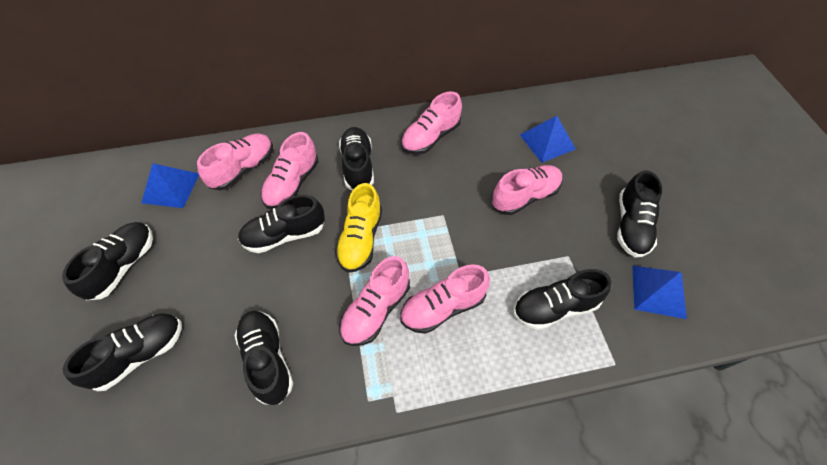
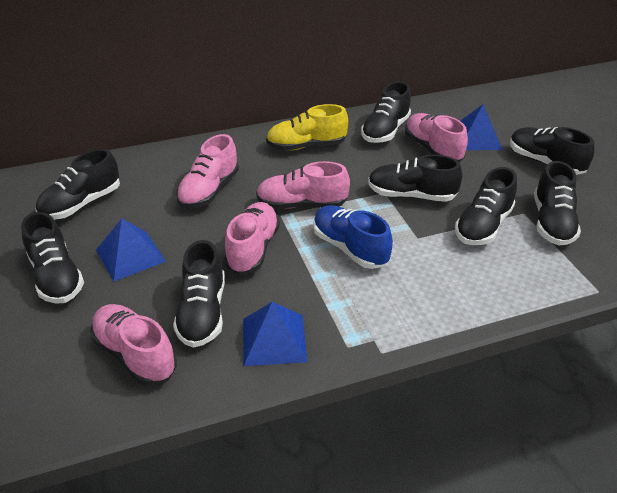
black shoe: 7 -> 8
blue shoe: 0 -> 1
pink shoe: 6 -> 5

